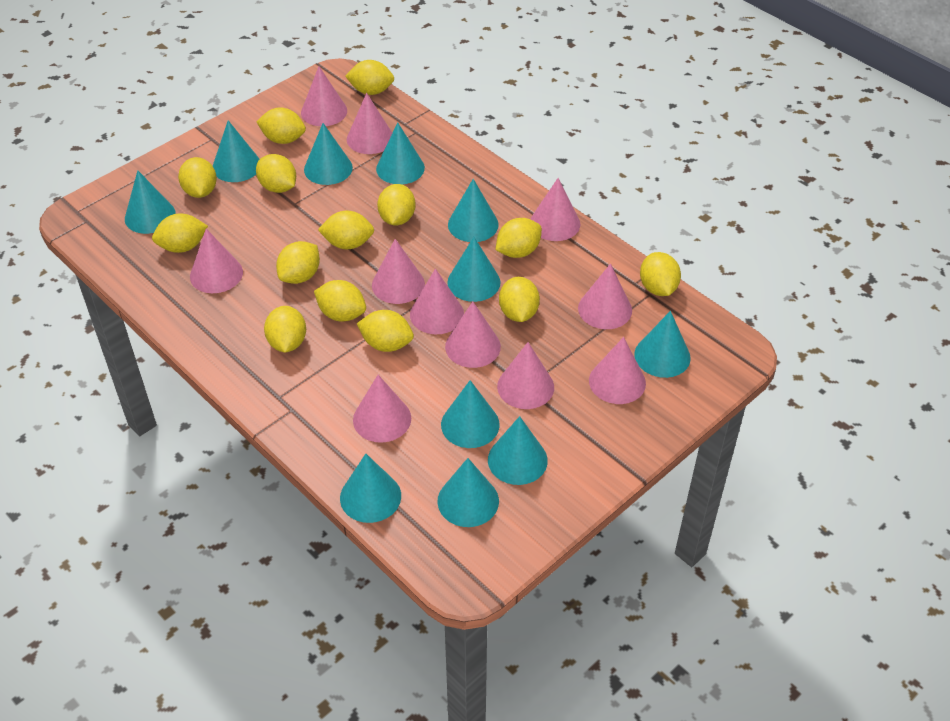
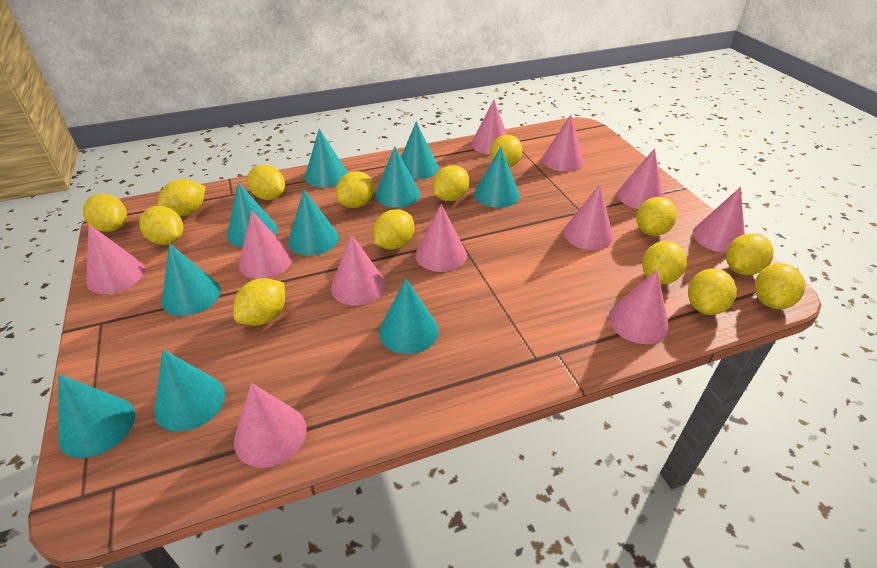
turquoise cone: 11 -> 10

